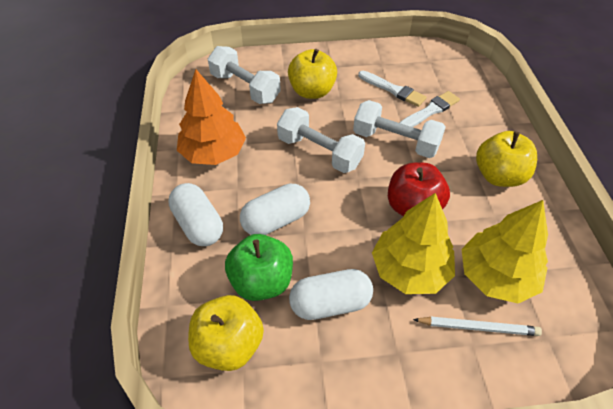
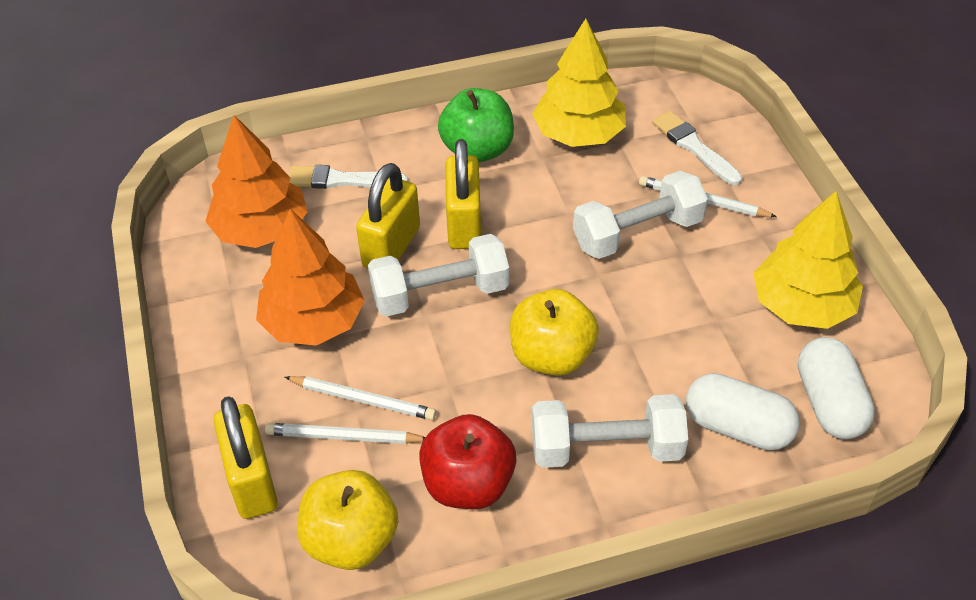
orange tree: 1 -> 2
white capsule: 3 -> 2
white pencil: 1 -> 3
yellow apple: 3 -> 2
yellow padlock: 0 -> 3

